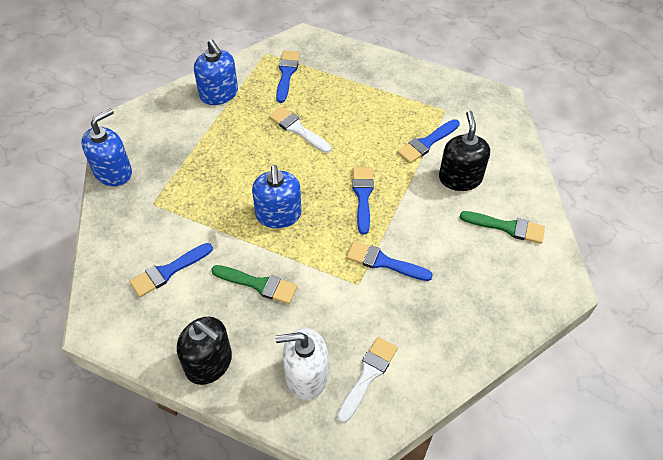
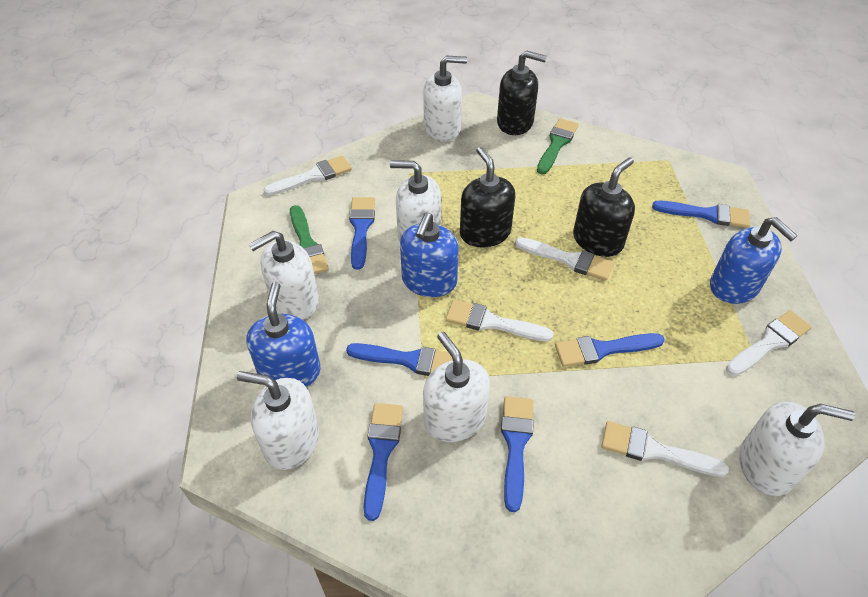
black soap dispenser: 2 -> 3
blue brush: 5 -> 6
white brush: 2 -> 5
white soap dispenser: 1 -> 6

